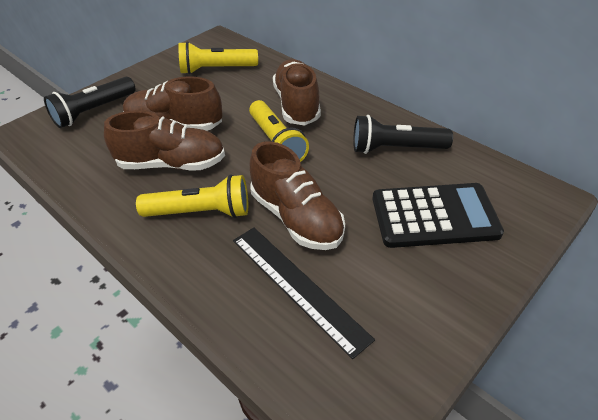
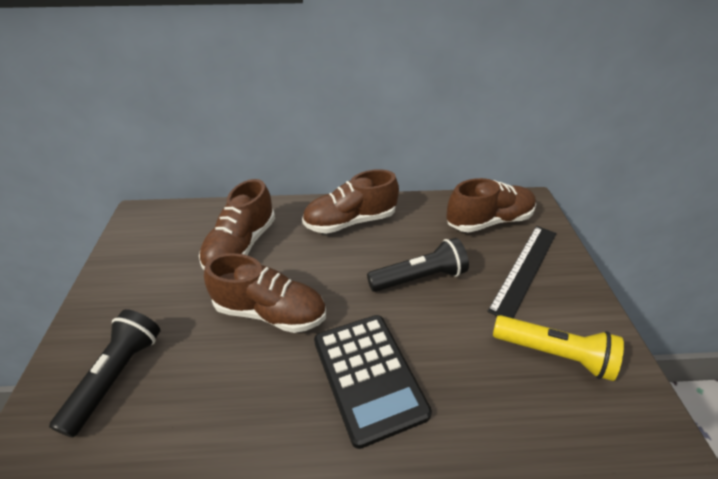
yellow flashlight: 3 -> 1

